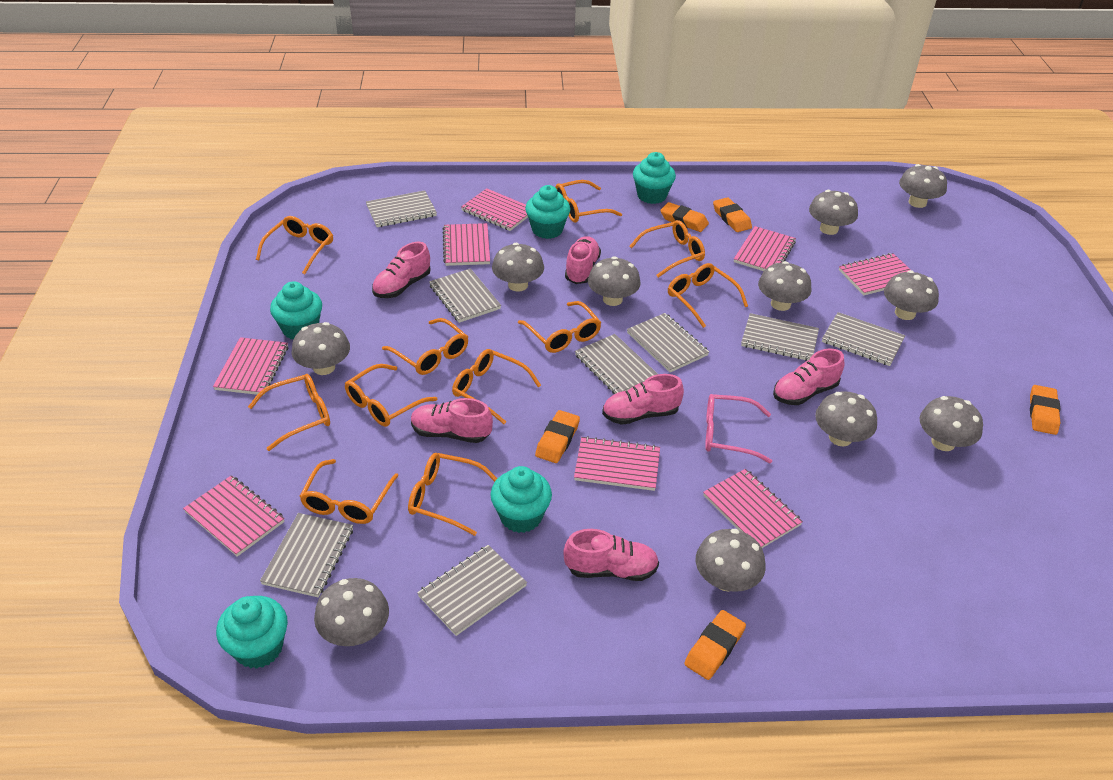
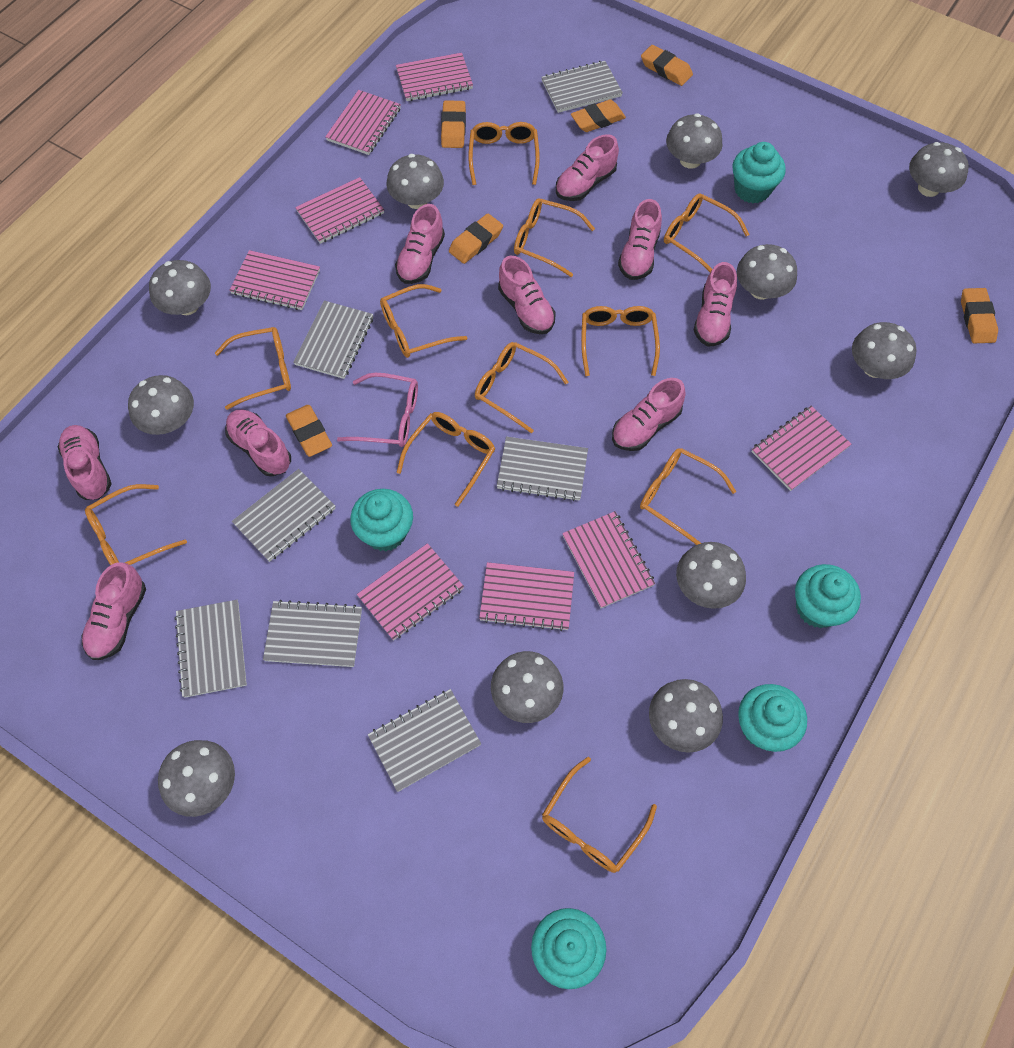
grey notebook: 8 -> 7
orange eraser: 5 -> 6
pink shoe: 6 -> 9

